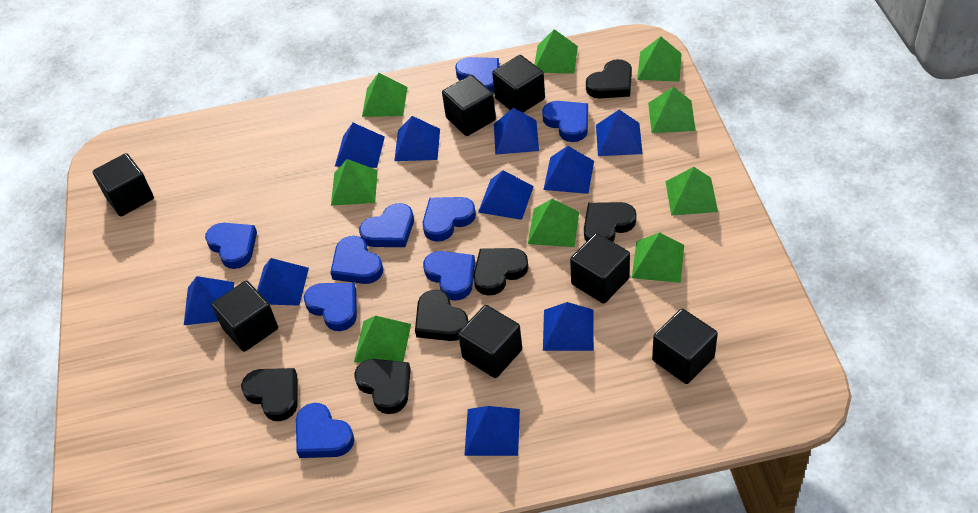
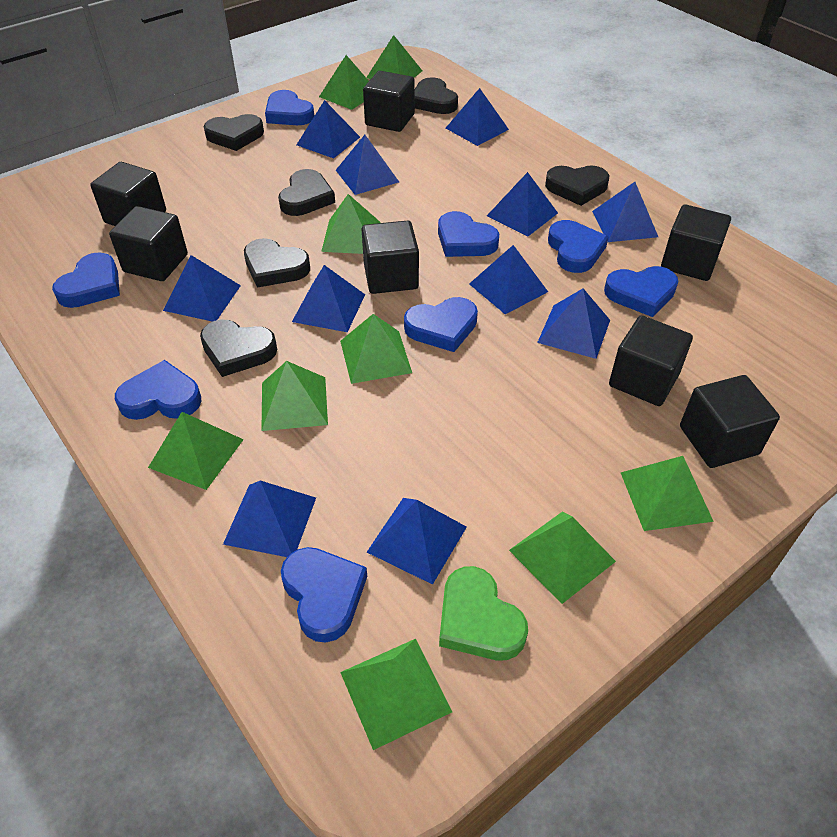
blue heart: 9 -> 8
blue pyramid: 10 -> 11
green heart: 0 -> 1

